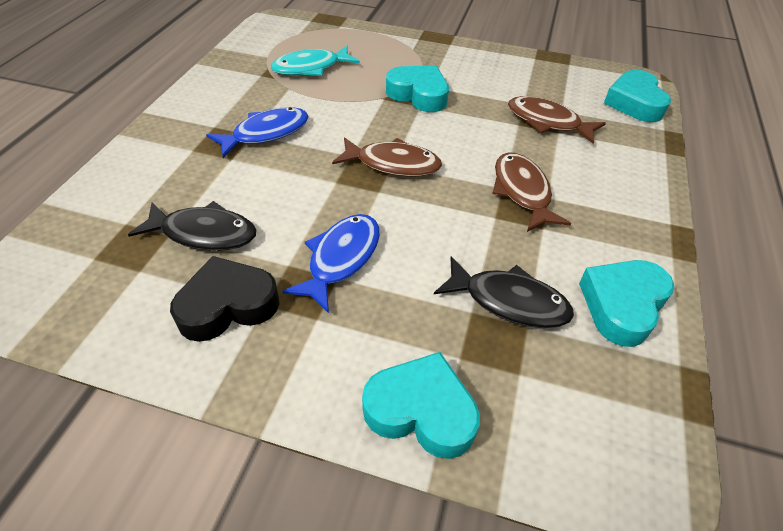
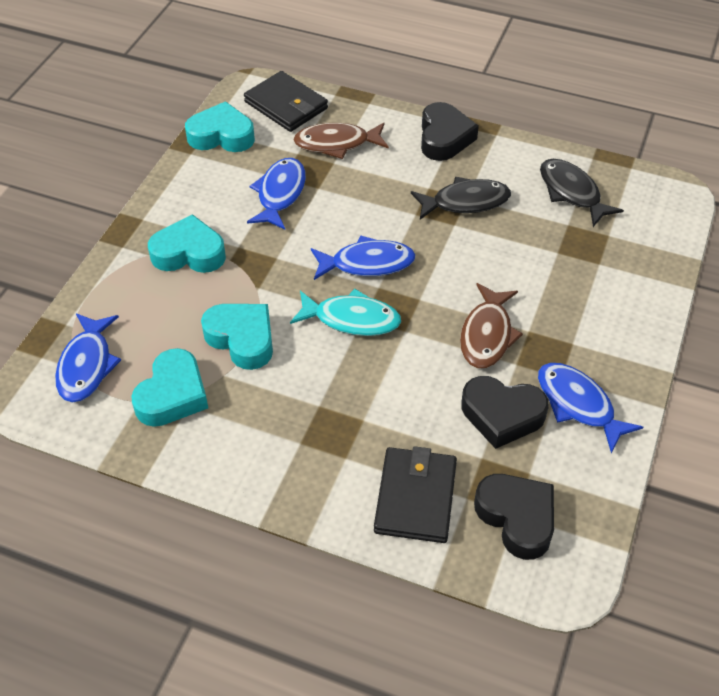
black heart: 1 -> 3
black wallet: 0 -> 2
blue fish: 2 -> 4
brown fish: 3 -> 2

